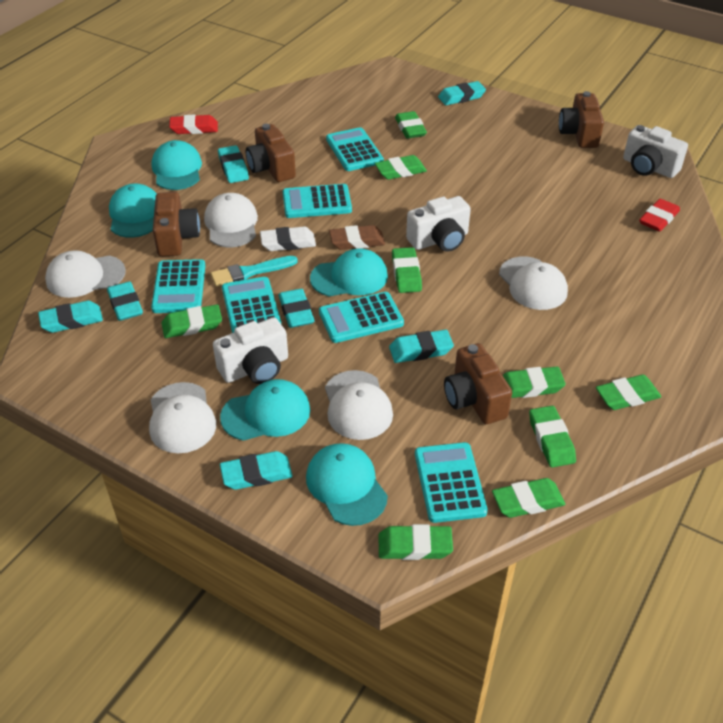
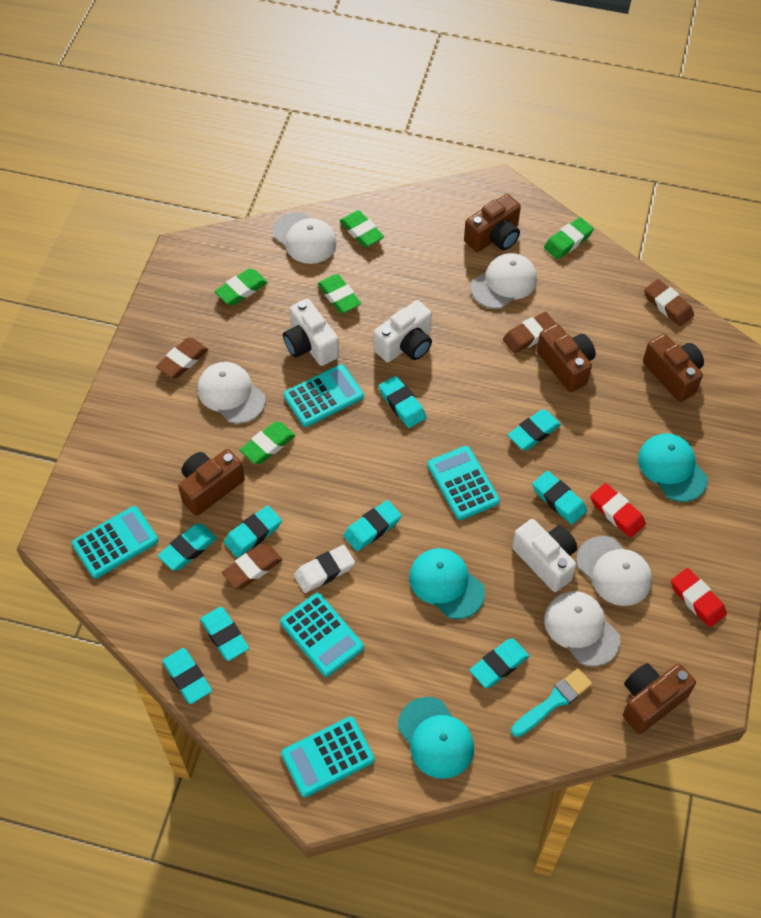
brown camera: 4 -> 5
brown eraser: 1 -> 4
green eraser: 9 -> 5
turquoise calculator: 6 -> 5
turquoise cap: 5 -> 3
turquoise eraser: 7 -> 9

